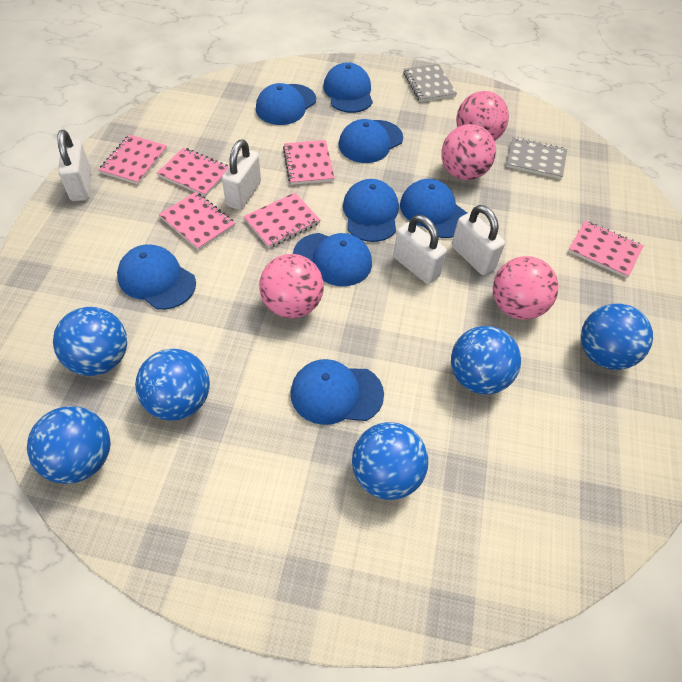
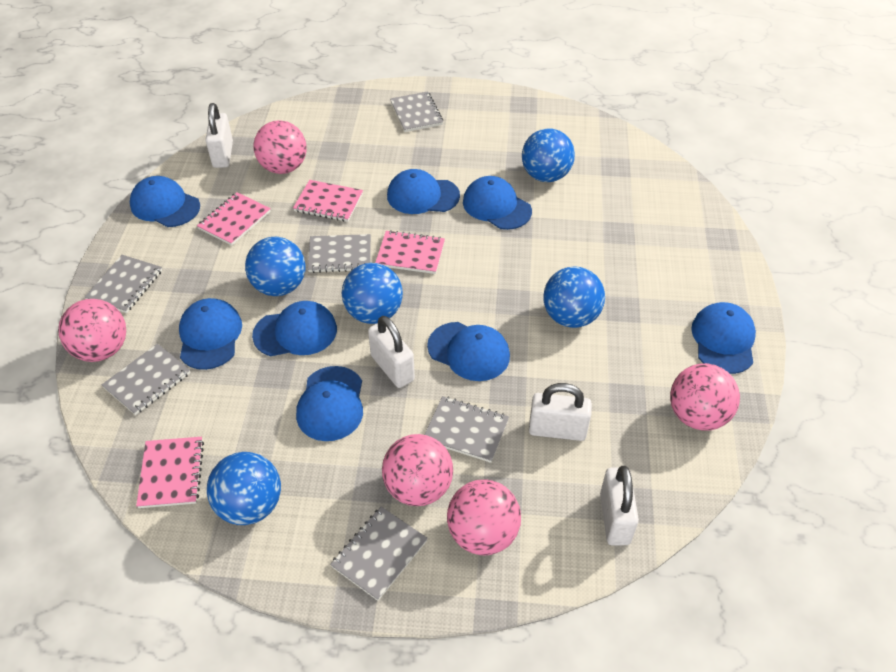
blue ball: 6 -> 5
grey notebook: 2 -> 6
pink ball: 4 -> 5
pink notebook: 6 -> 4

